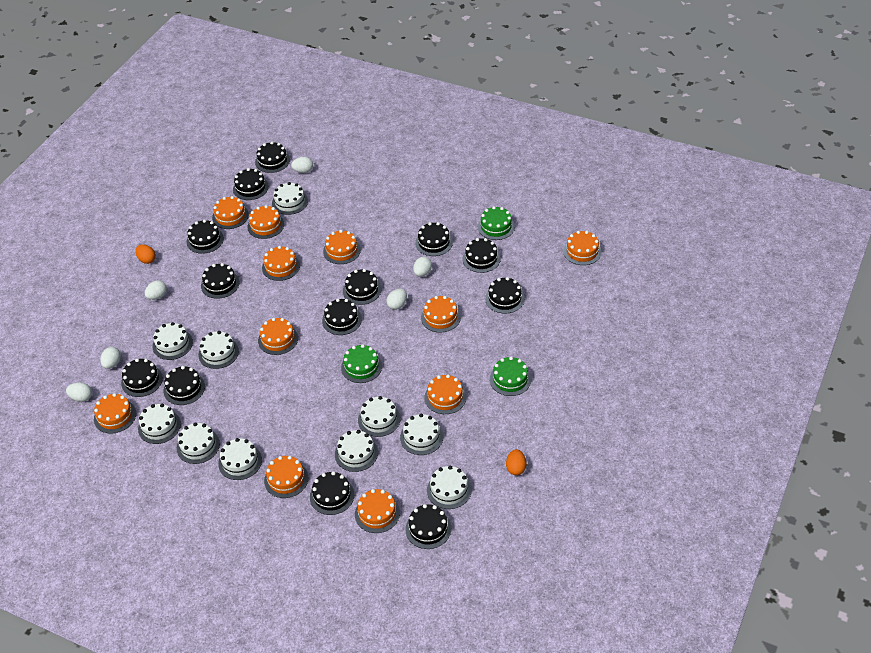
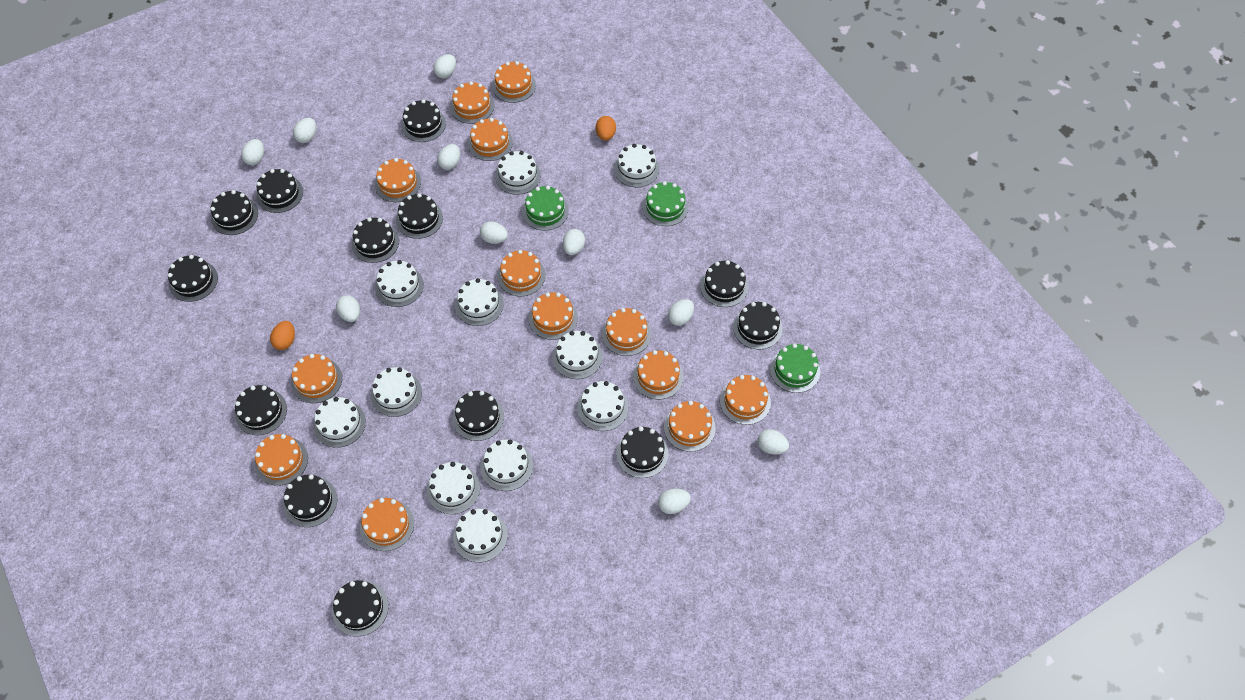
orange cake: 11 -> 13
white cake: 10 -> 11
white egg: 6 -> 10

